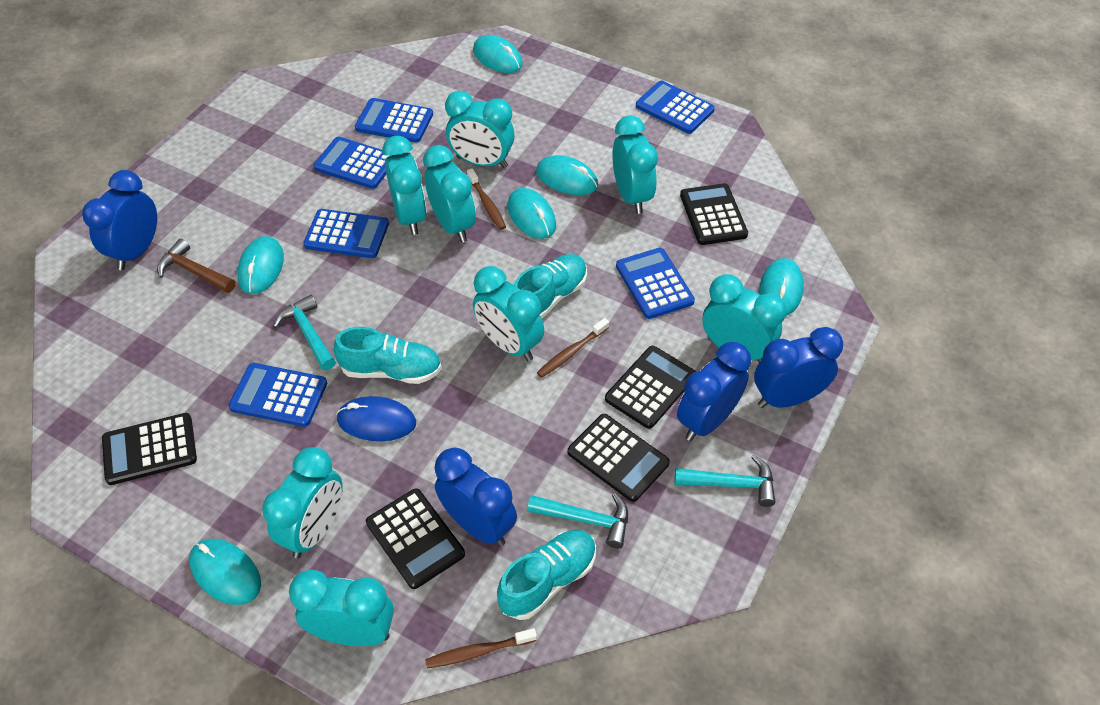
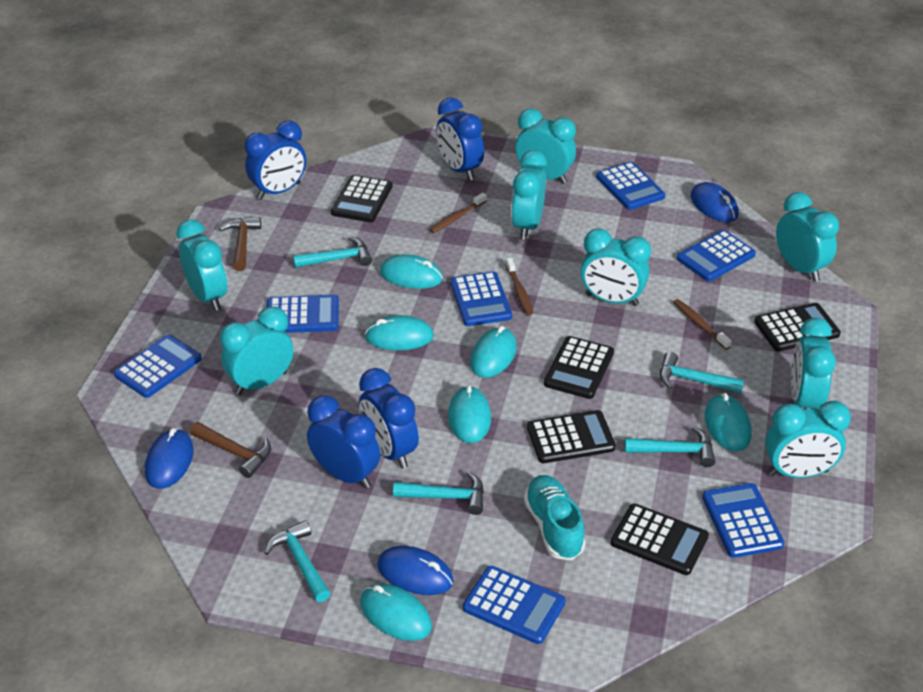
blue calculator: 6 -> 7
blue mouse: 1 -> 3
brown hammer: 1 -> 2
turquoise hammer: 3 -> 5
turquoise shoe: 3 -> 1

